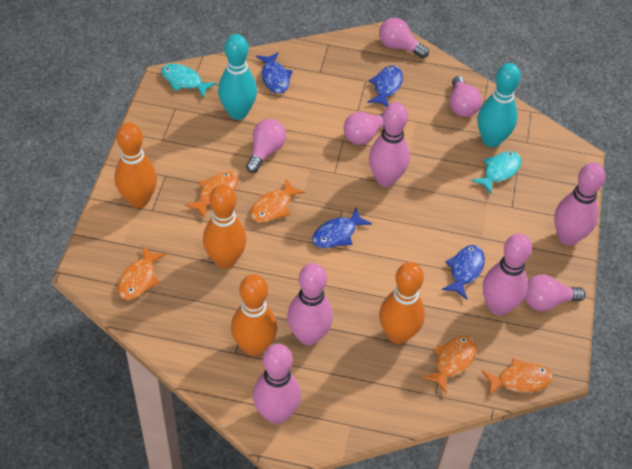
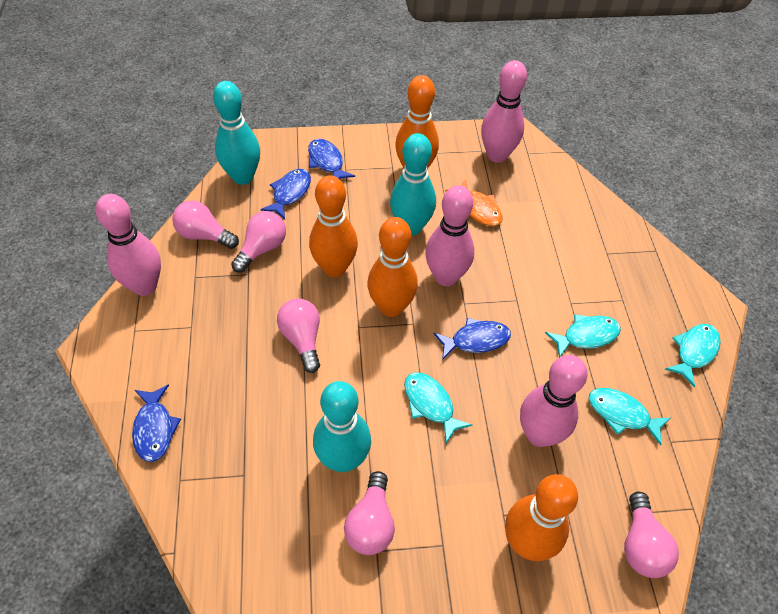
orange fish: 5 -> 1
pink bowling pin: 5 -> 4
turquoise bowling pin: 2 -> 3
turquoise fish: 2 -> 4

